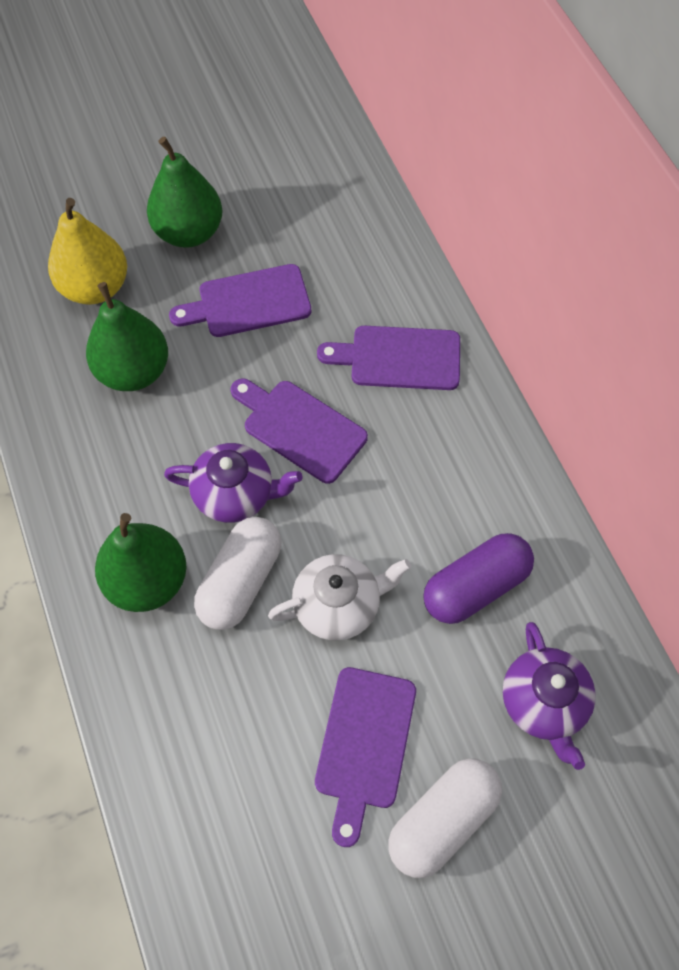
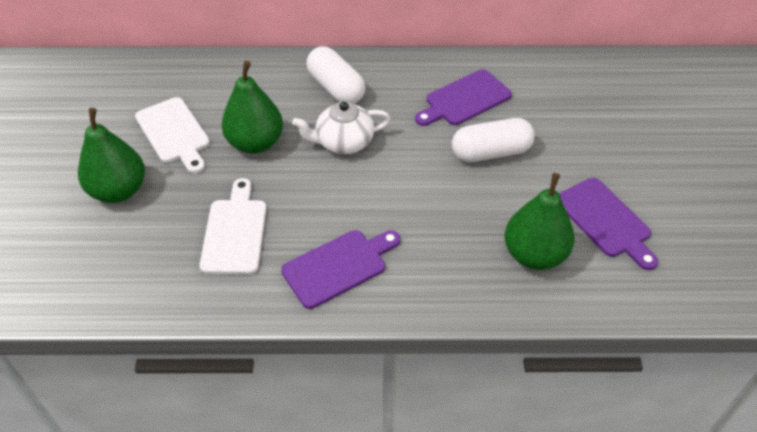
purple capsule: 1 -> 0
purple cutting board: 4 -> 3
purple teapot: 2 -> 0
white cutting board: 0 -> 2
yellow pear: 1 -> 0

